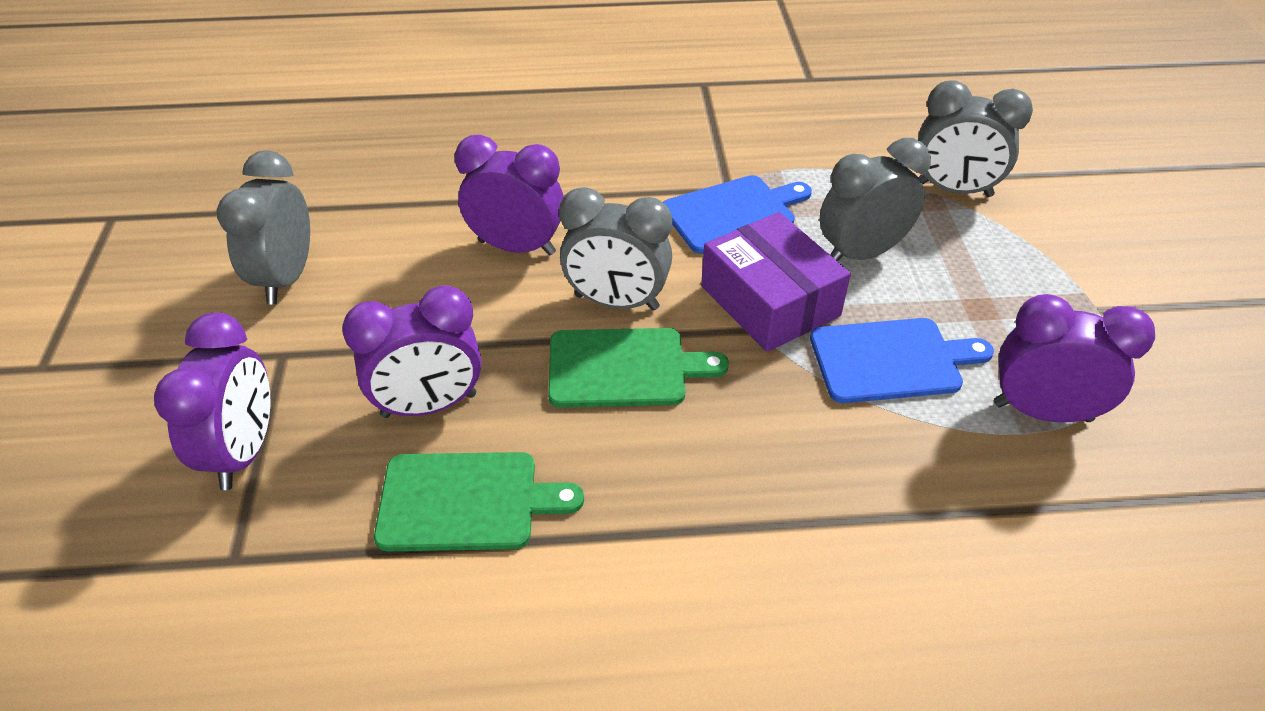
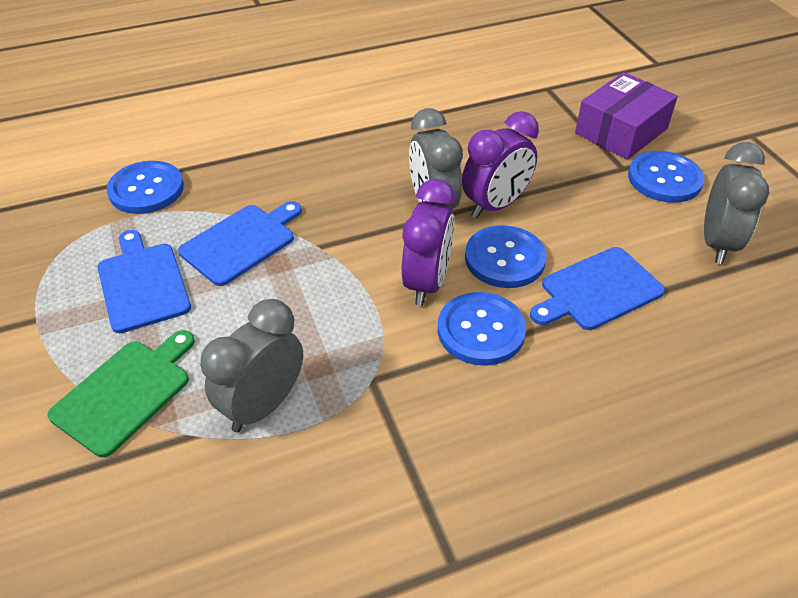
blue button: 0 -> 4
blue cutting board: 2 -> 3
green cutting board: 2 -> 1
grey clock: 4 -> 3
purple clock: 4 -> 2

